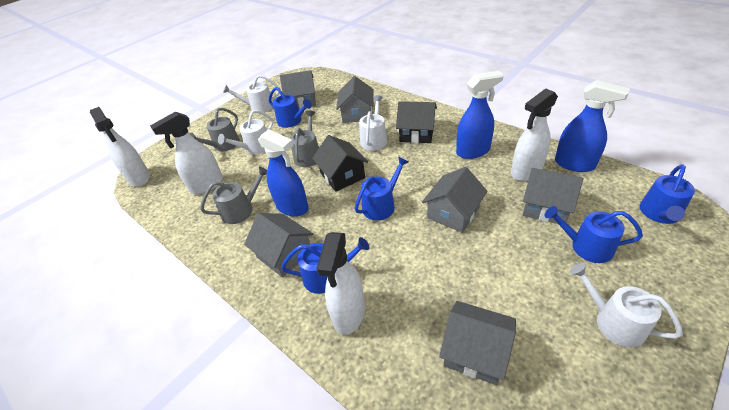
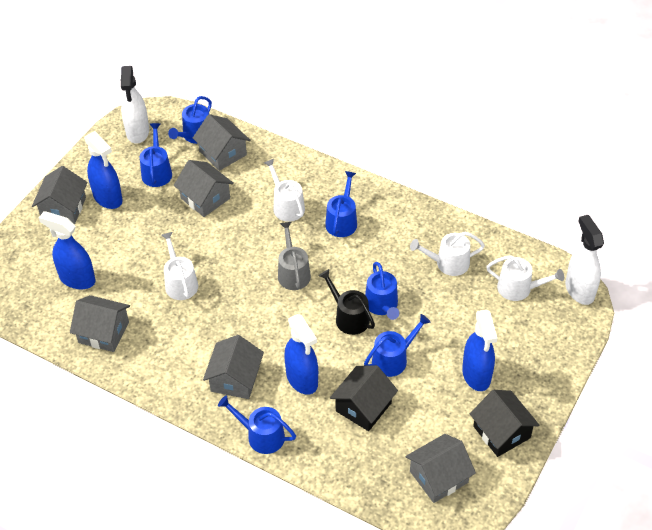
black watering can: 0 -> 1
blue spray bottle: 3 -> 4
blue watering can: 5 -> 6
grey watering can: 3 -> 1
white spray bottle: 4 -> 2

